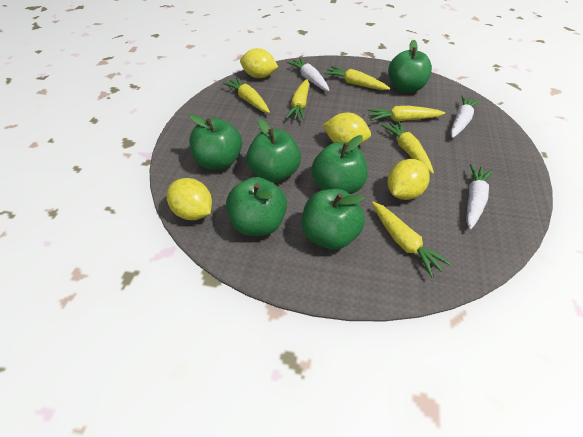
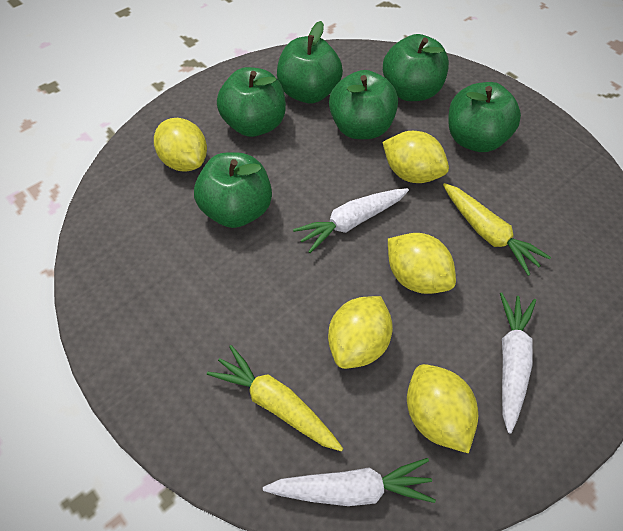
yellow carrot: 6 -> 2
yellow lemon: 4 -> 5

